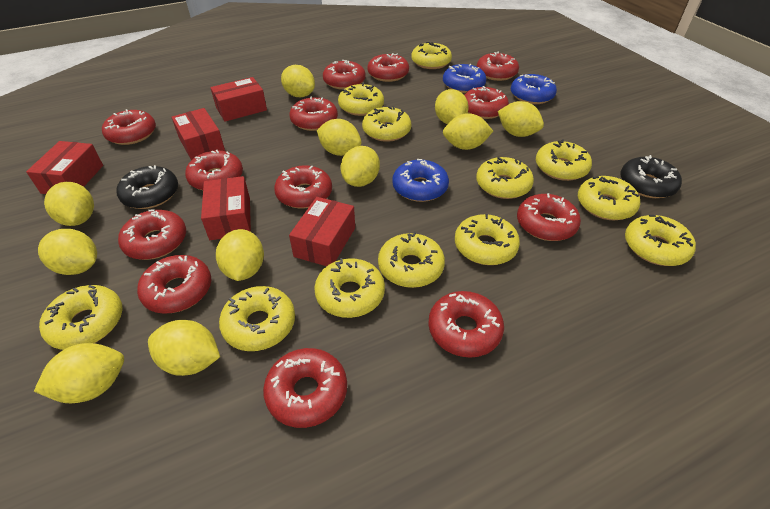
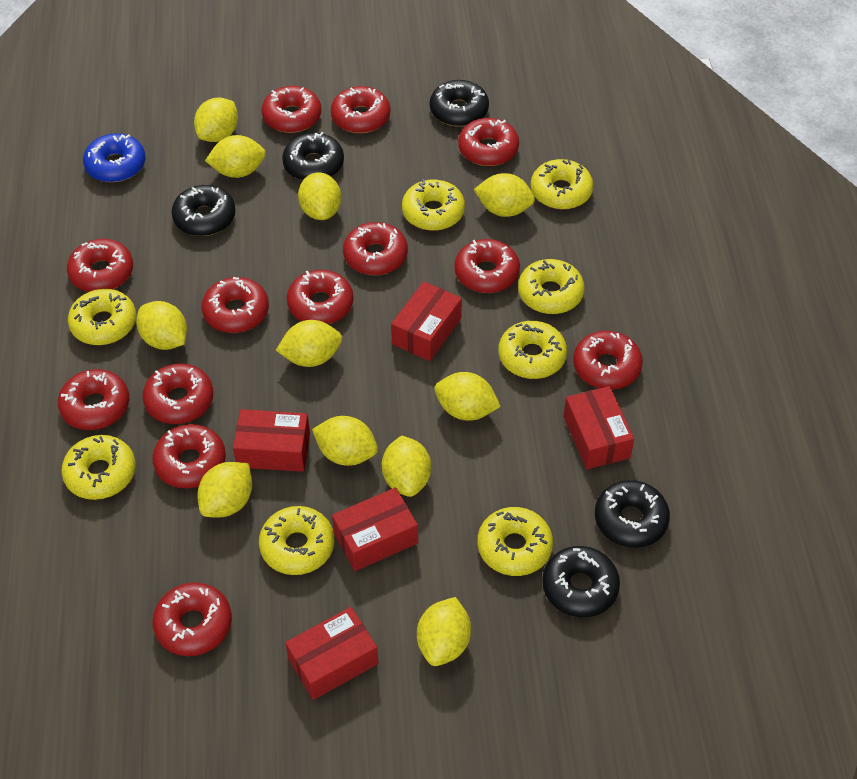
black donut: 2 -> 5
blue donut: 3 -> 1
yellow donut: 12 -> 8

